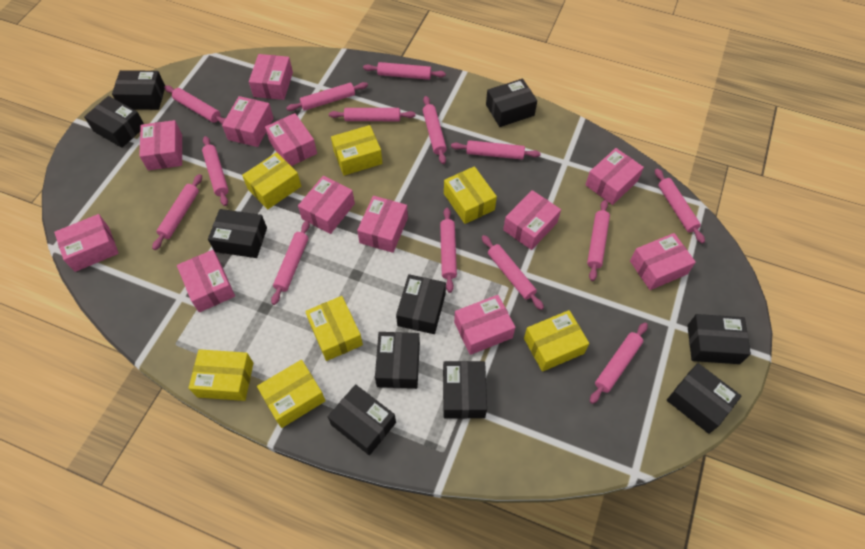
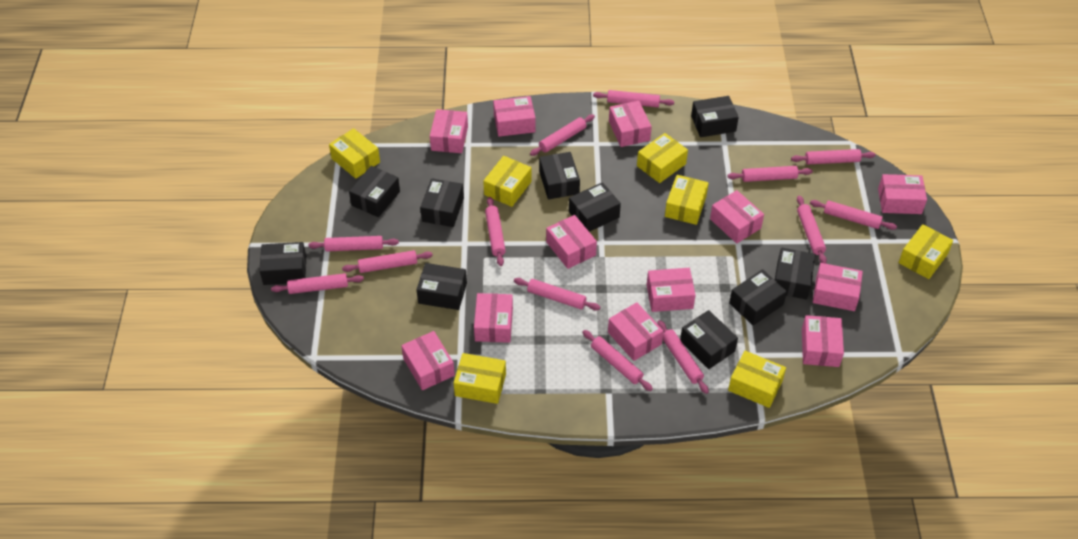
pink rolling pin: 14 -> 13

